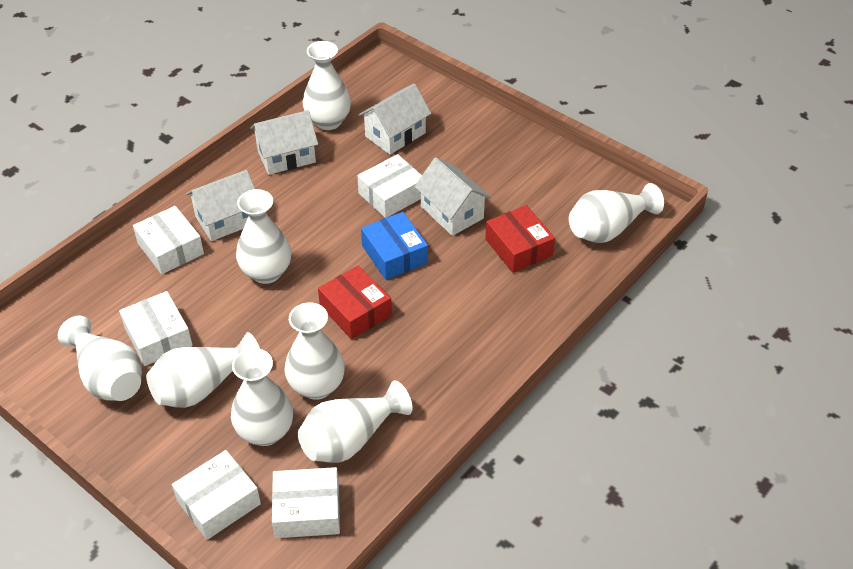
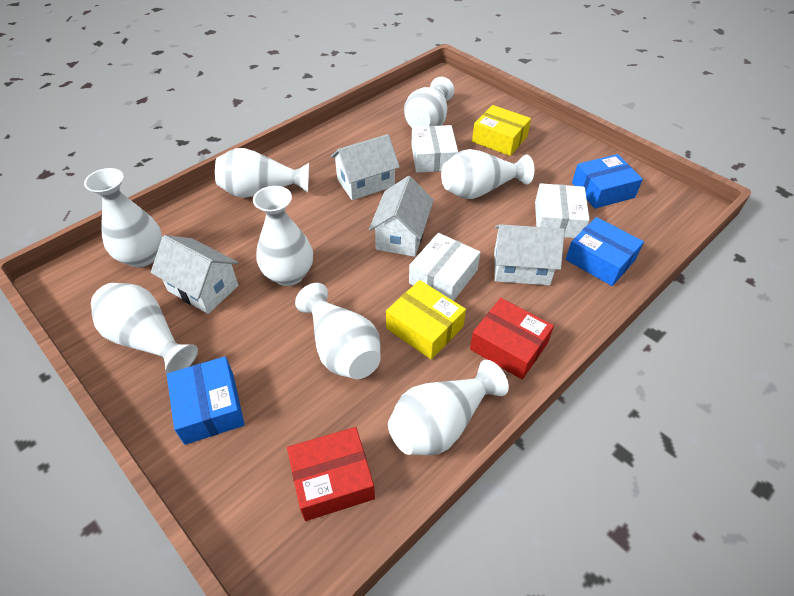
blue box: 1 -> 3
white box: 5 -> 3
yellow box: 0 -> 2

